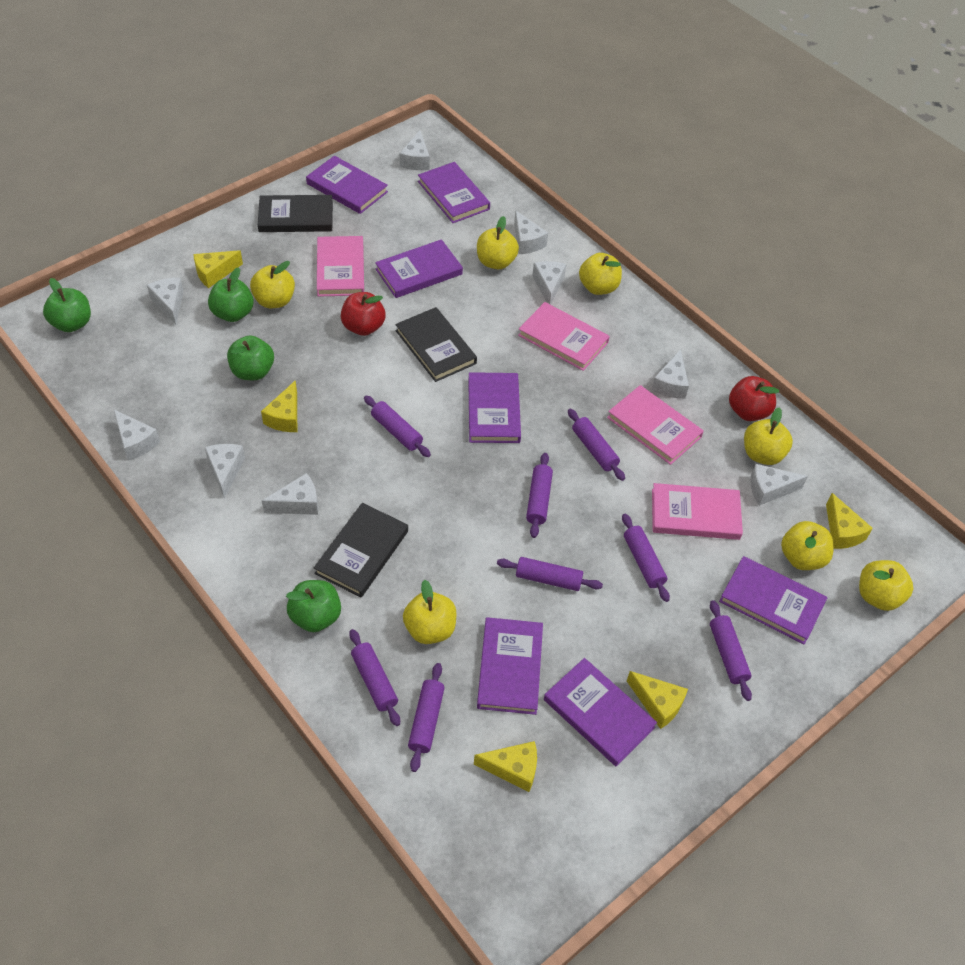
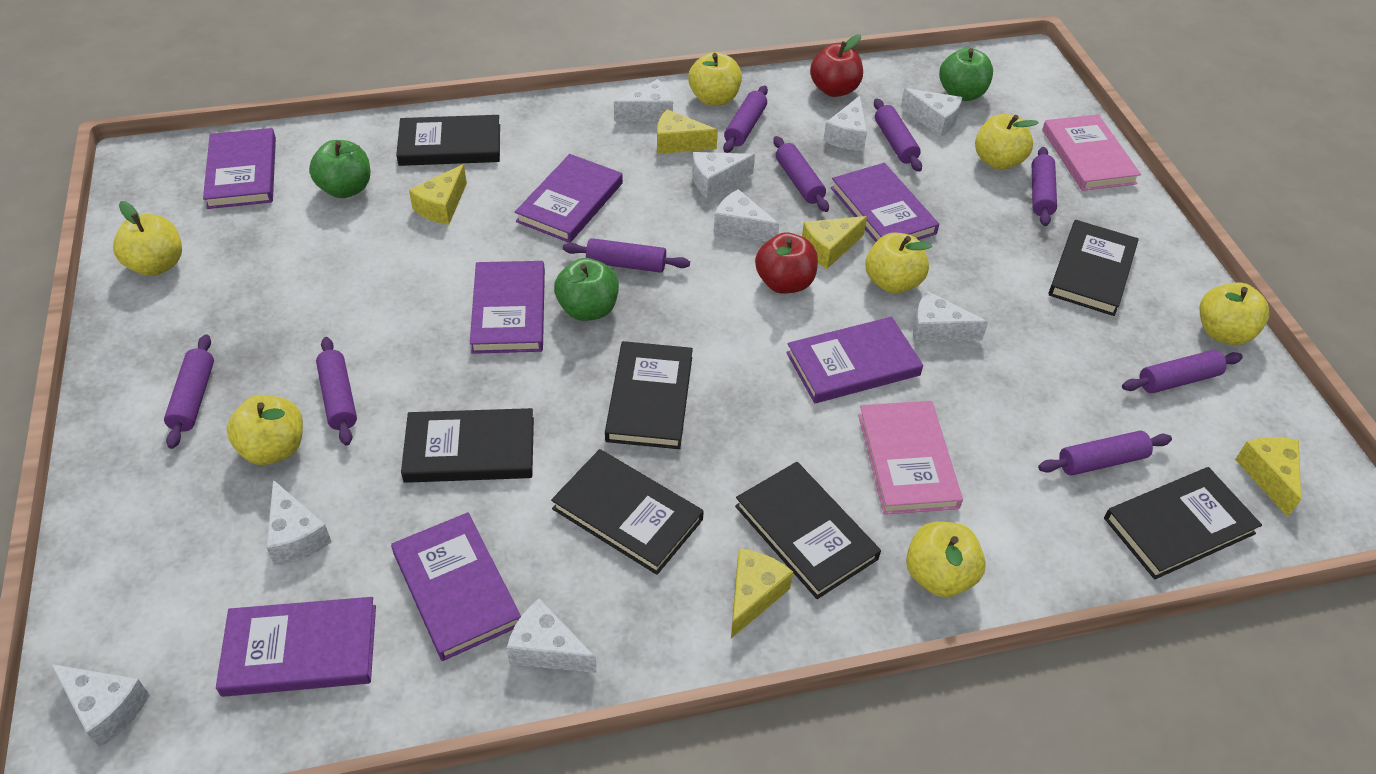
black book: 3 -> 7
green apple: 4 -> 3
pink book: 4 -> 2
purple rolling pin: 8 -> 9

